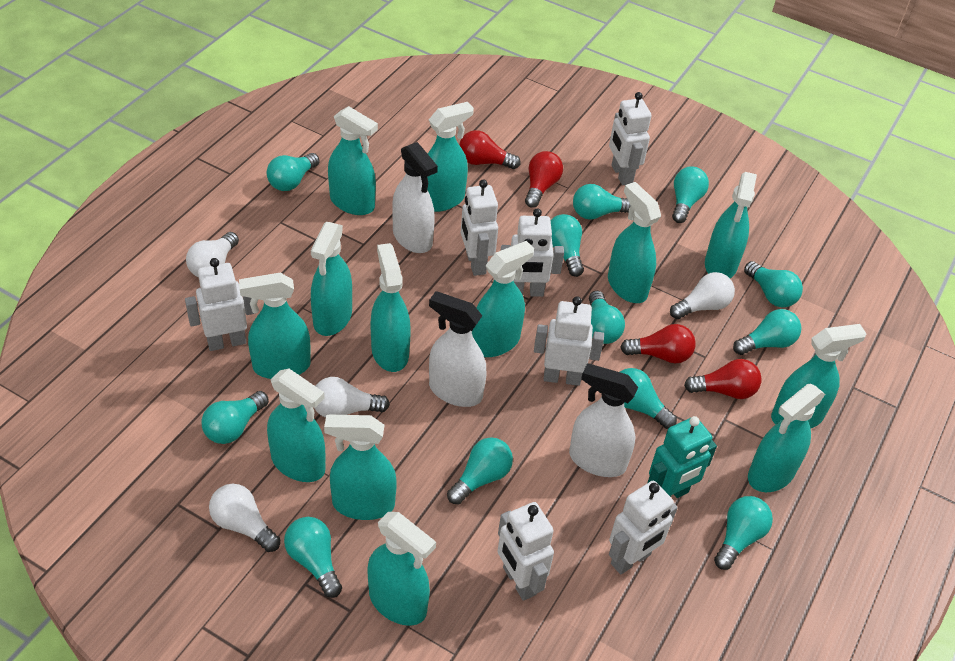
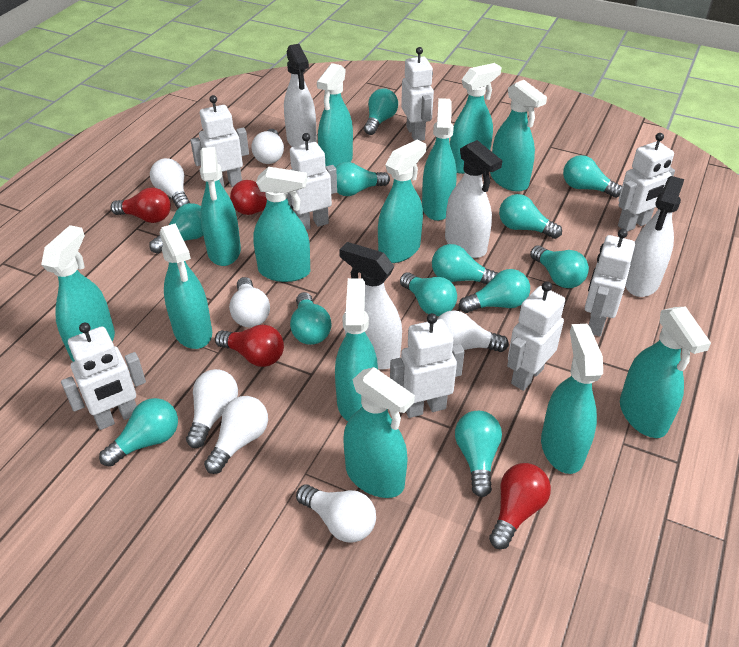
turquoise robot: 1 -> 0
white light bulb: 4 -> 7
white robot: 7 -> 8
white spray bottle: 3 -> 4

